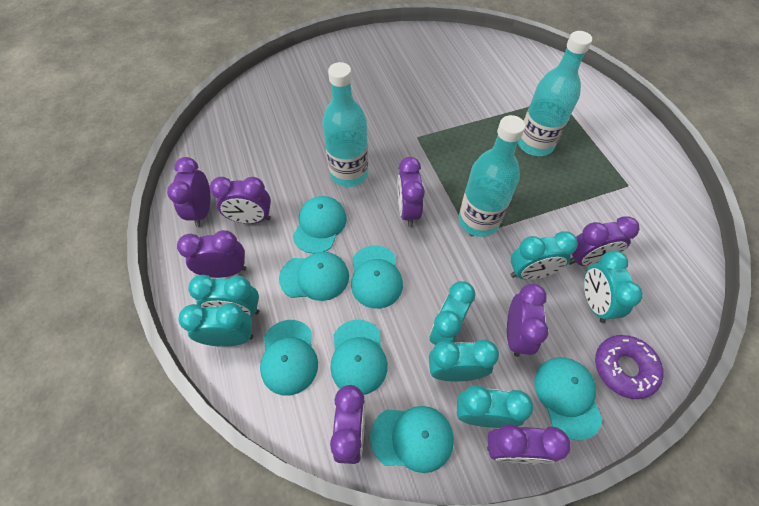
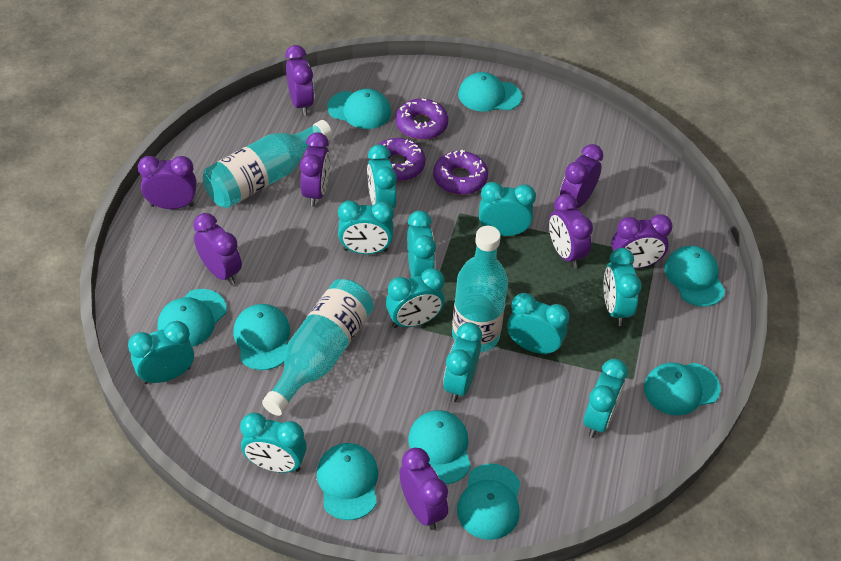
purple donut: 1 -> 3
turquoise cap: 7 -> 9
turquoise clock: 7 -> 11

